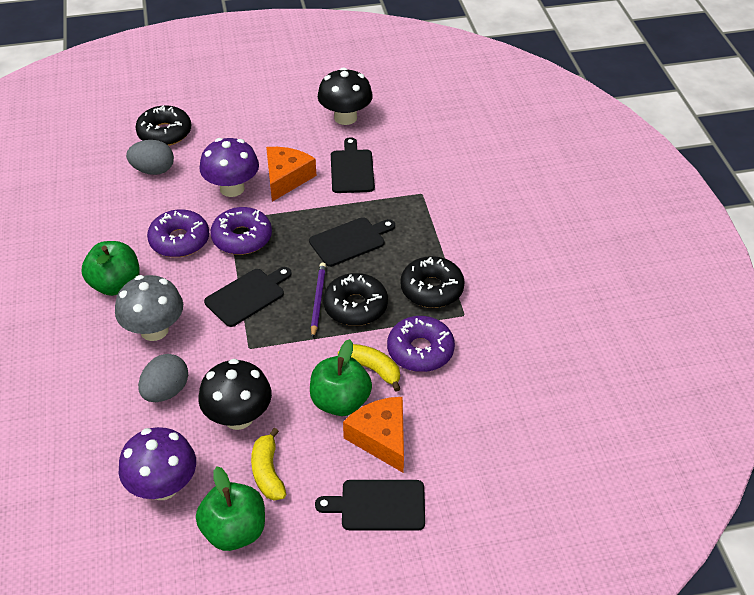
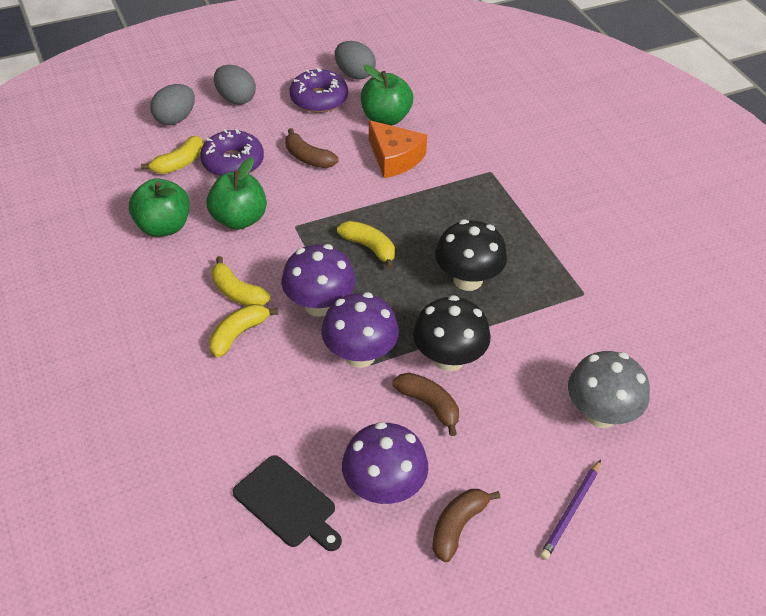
black cutting board: 4 -> 1
black donut: 3 -> 0
brown banana: 0 -> 3
grey egg: 2 -> 3
orange cheese: 2 -> 1
purple donut: 3 -> 2
purple mushroom: 2 -> 3
yellow banana: 2 -> 4

